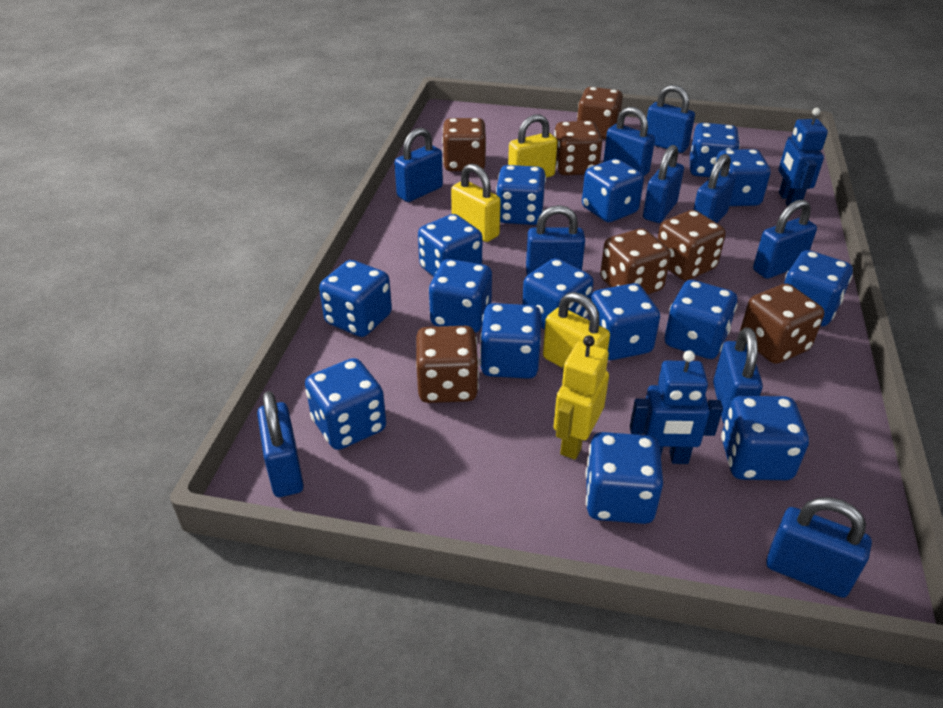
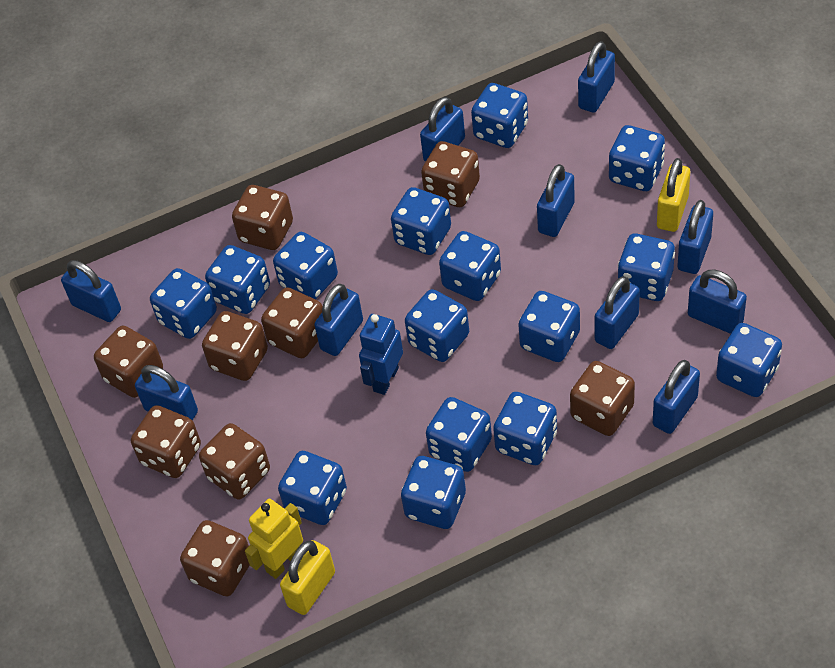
blue robot: 2 -> 1
brown dice: 7 -> 9
yellow padlock: 3 -> 2

